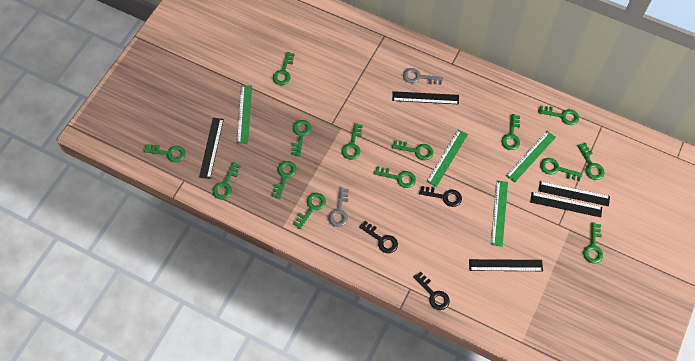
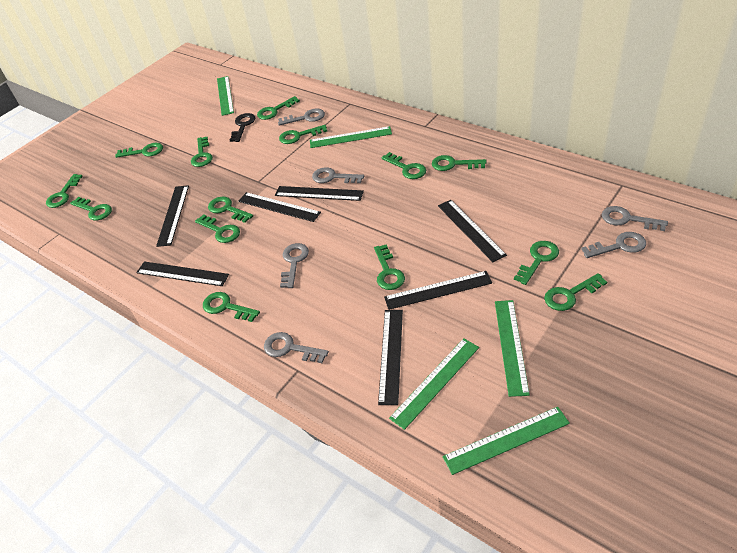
black key: 3 -> 1
black ruler: 5 -> 7
green ruler: 4 -> 5
grey key: 2 -> 6

